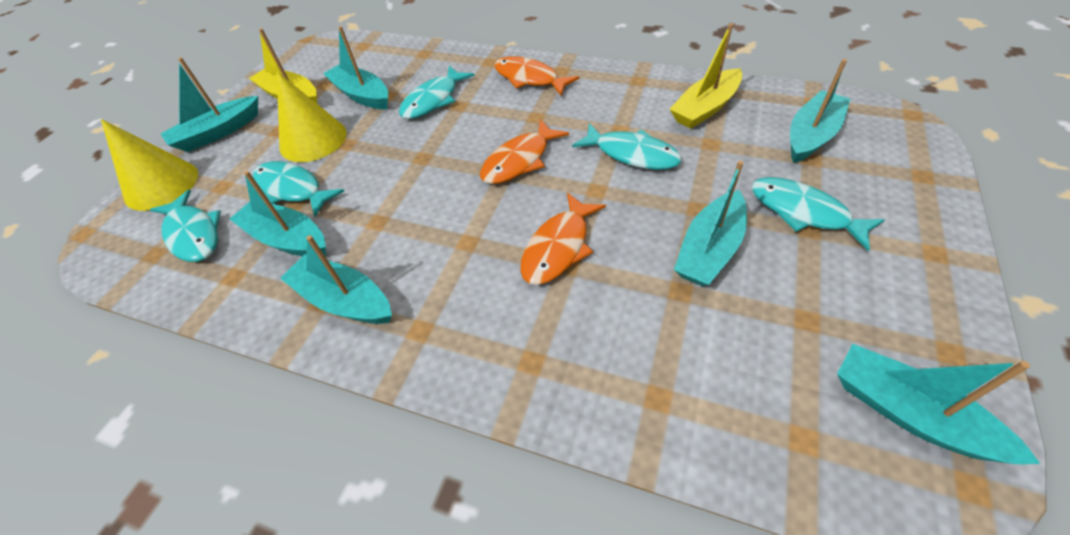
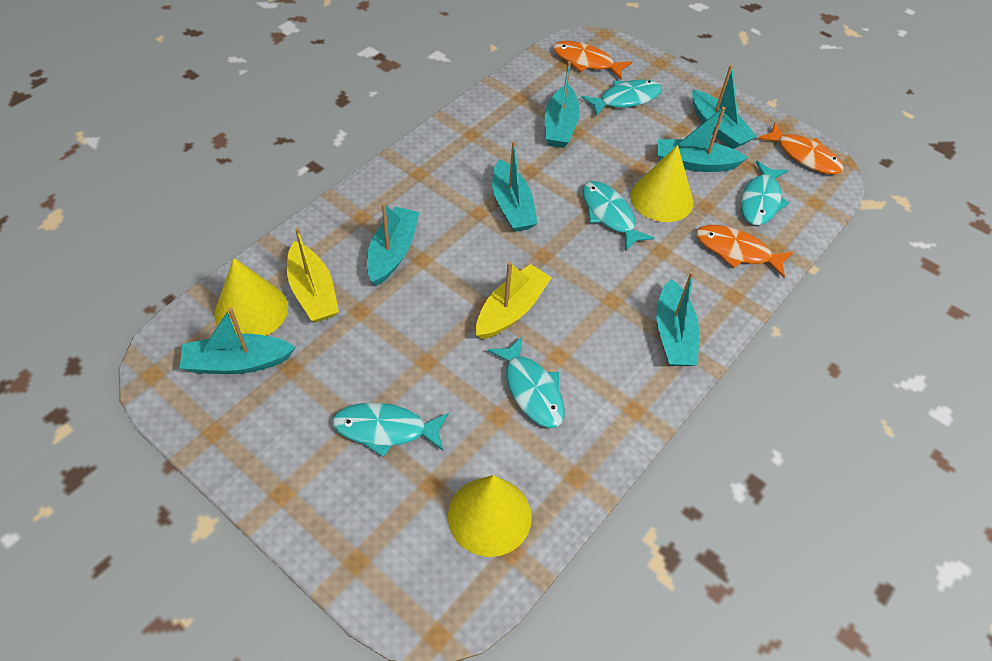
yellow cone: 2 -> 3

